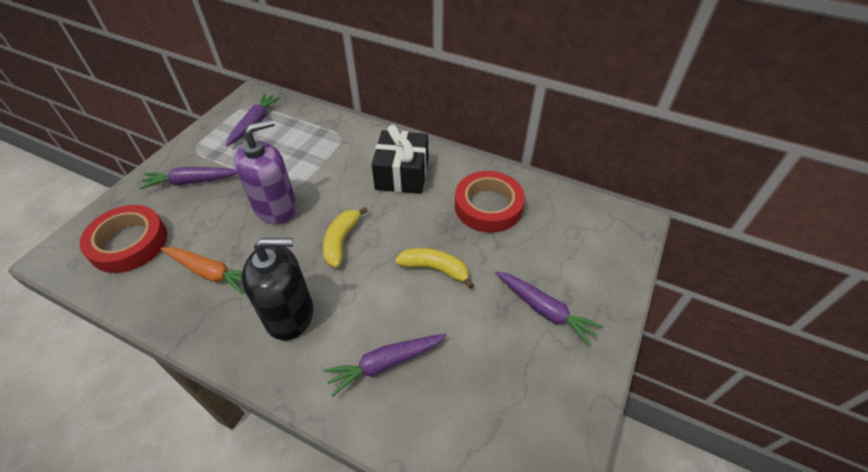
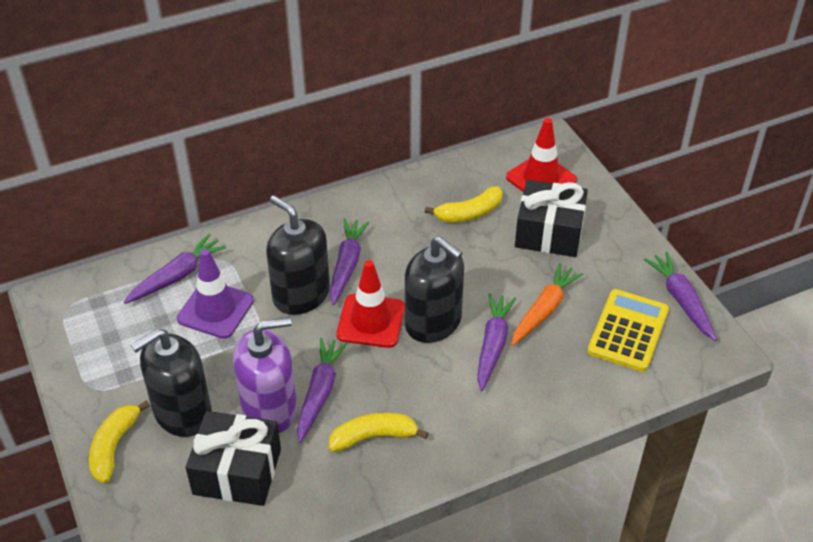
black gift: 1 -> 2
black soap dispenser: 1 -> 3
purple carrot: 4 -> 5
purple traffic cone: 0 -> 1
red tape: 2 -> 0
red traffic cone: 0 -> 2
yellow banana: 2 -> 3
yellow calculator: 0 -> 1

